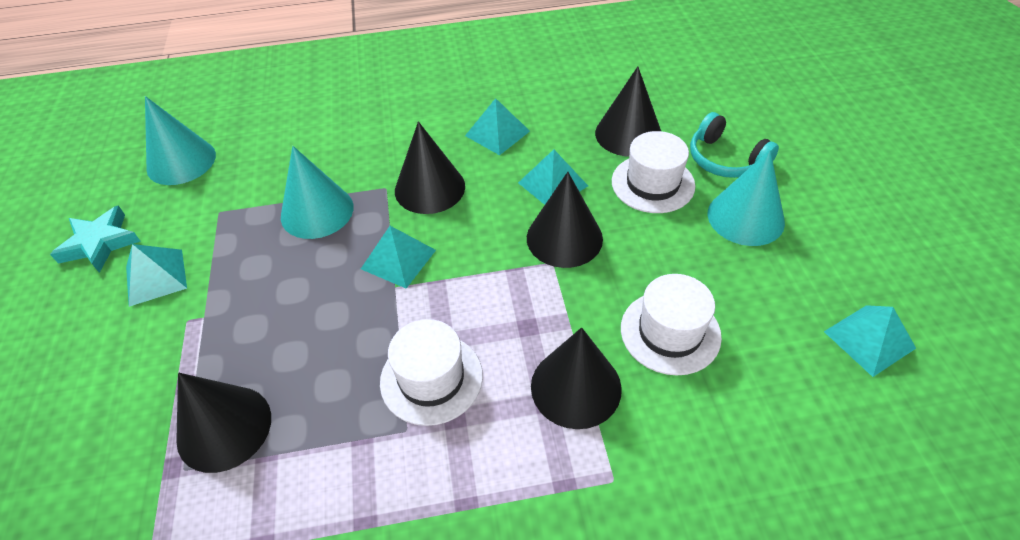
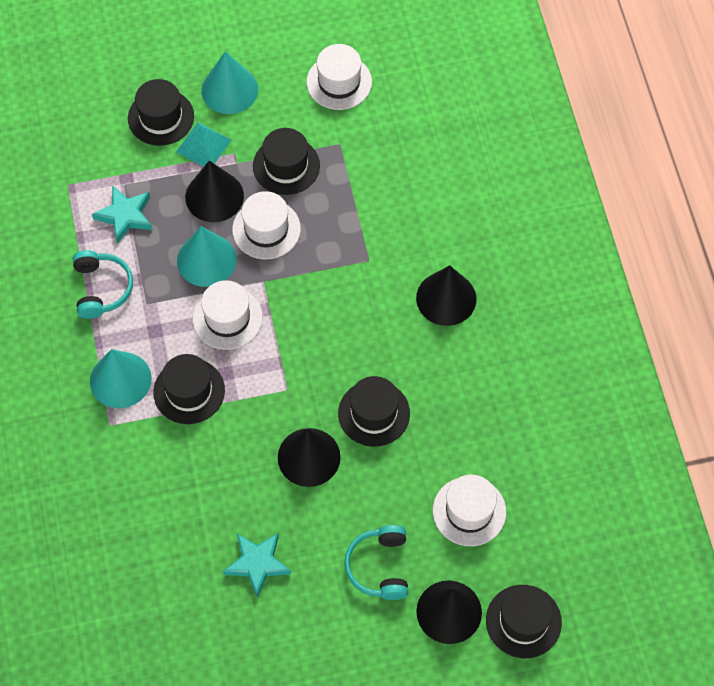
black cone: 5 -> 4
black hat: 0 -> 5
turquoise headphones: 1 -> 2
turquoise pyramid: 5 -> 1
turquoise star: 1 -> 2
white hat: 3 -> 4

